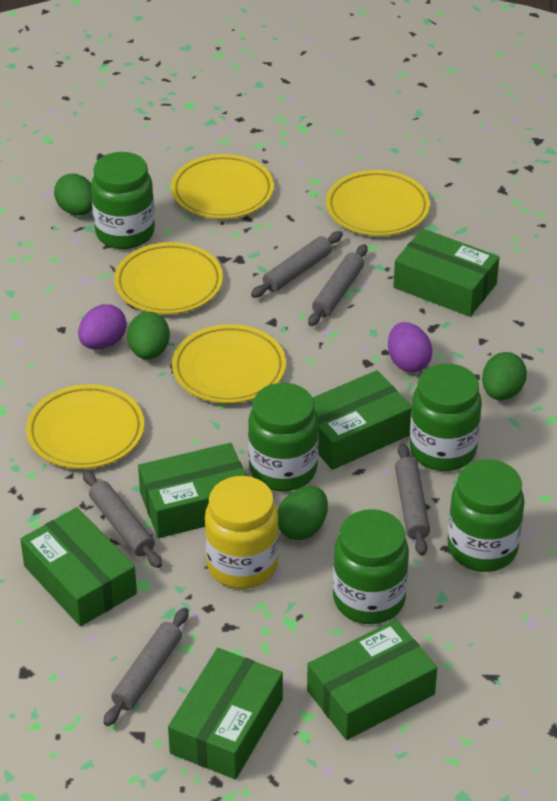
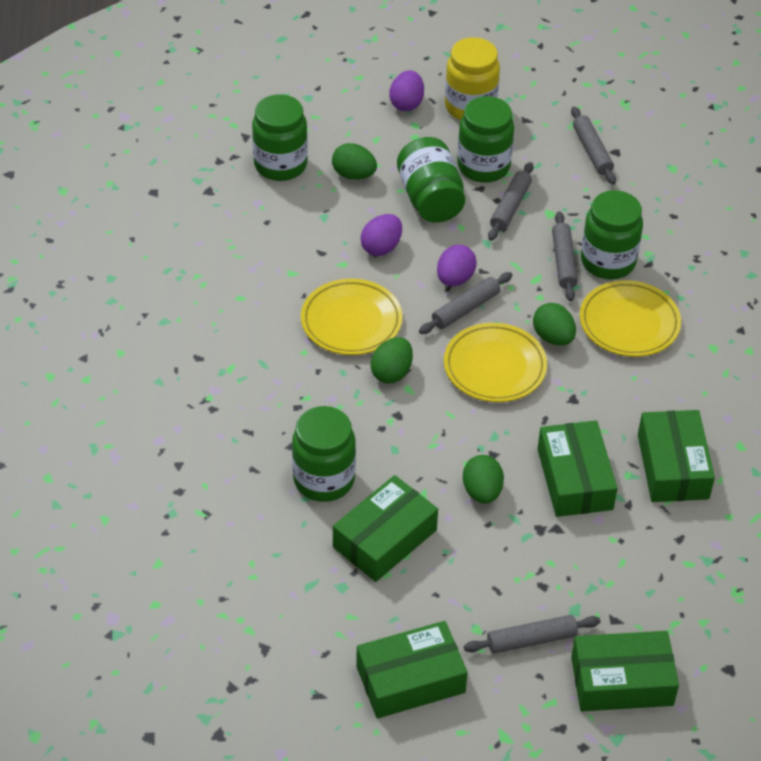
green box: 6 -> 5
purple egg: 2 -> 3
yellow plate: 5 -> 3

